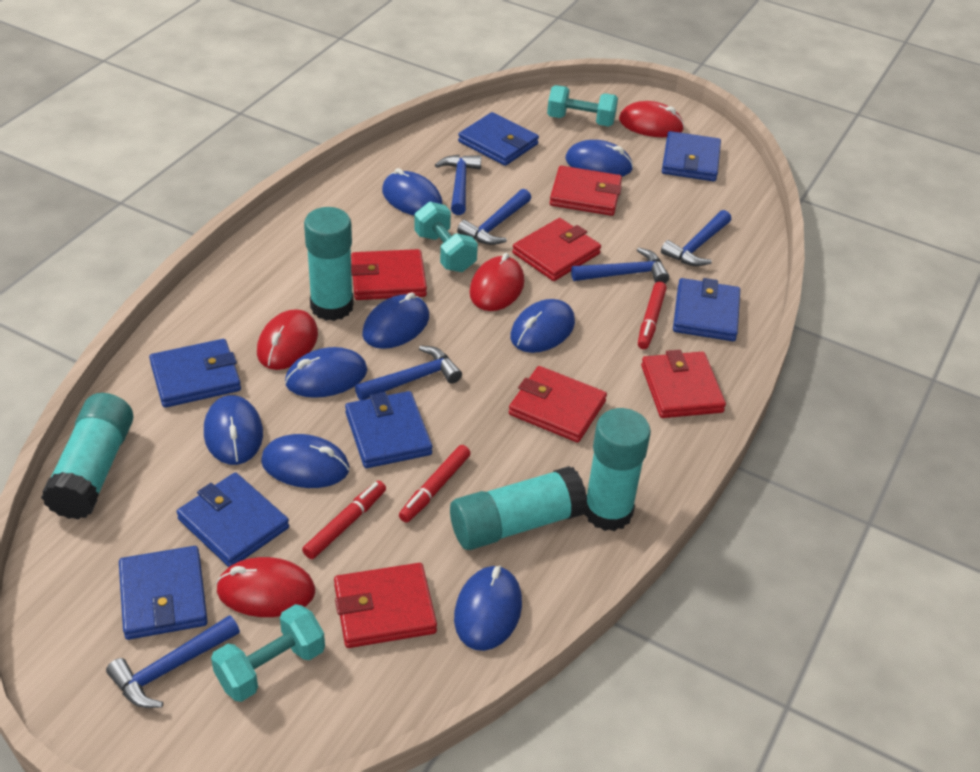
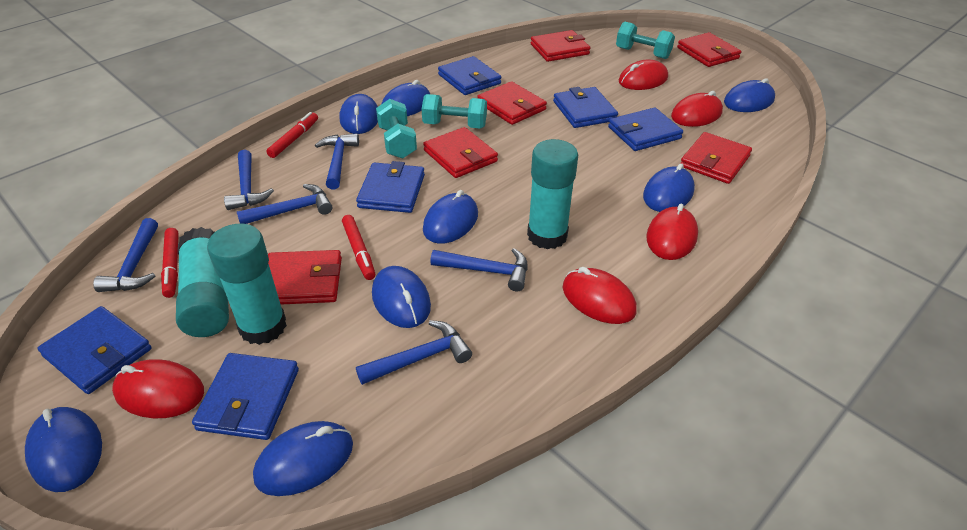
blue wallet: 7 -> 6
red mouse: 4 -> 5
turquoise glue stick: 4 -> 3

